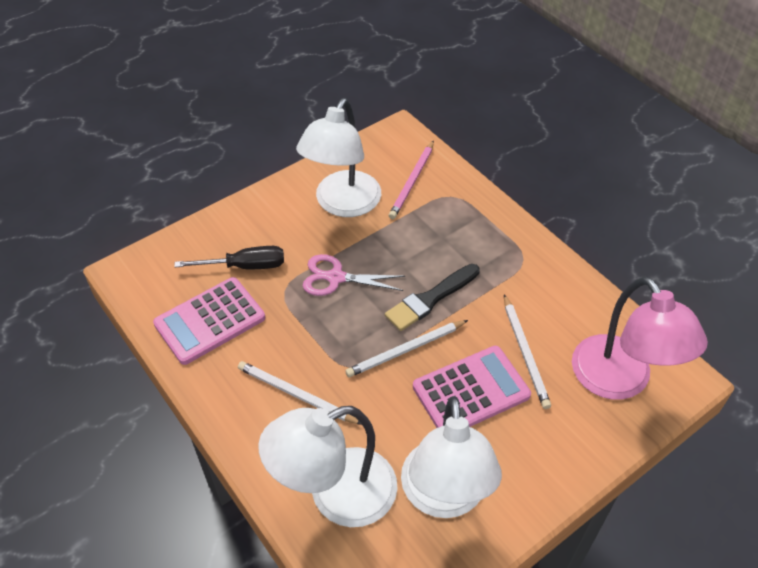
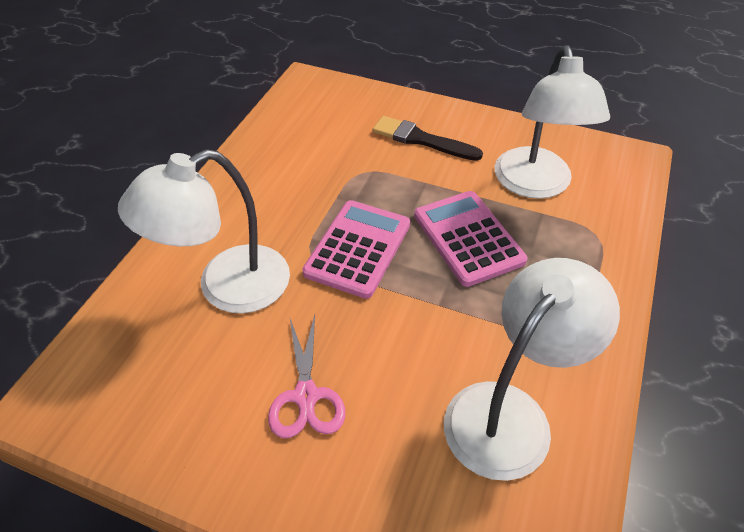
black screwdriver: 1 -> 0
pink lamp: 1 -> 0
pink pencil: 1 -> 0
white pencil: 3 -> 0

